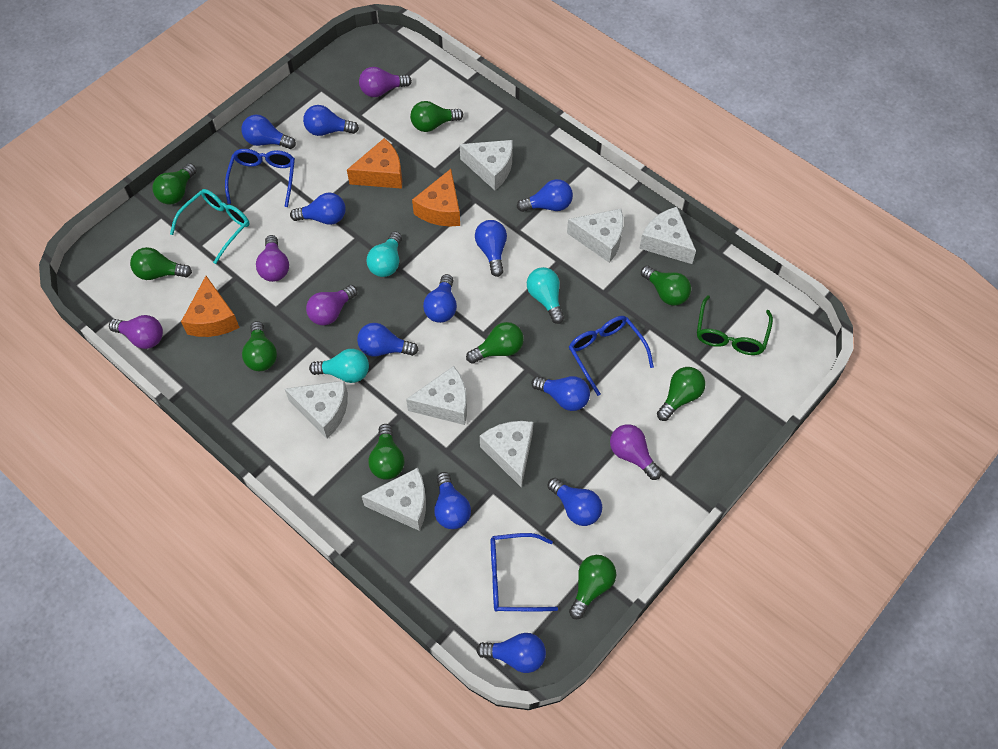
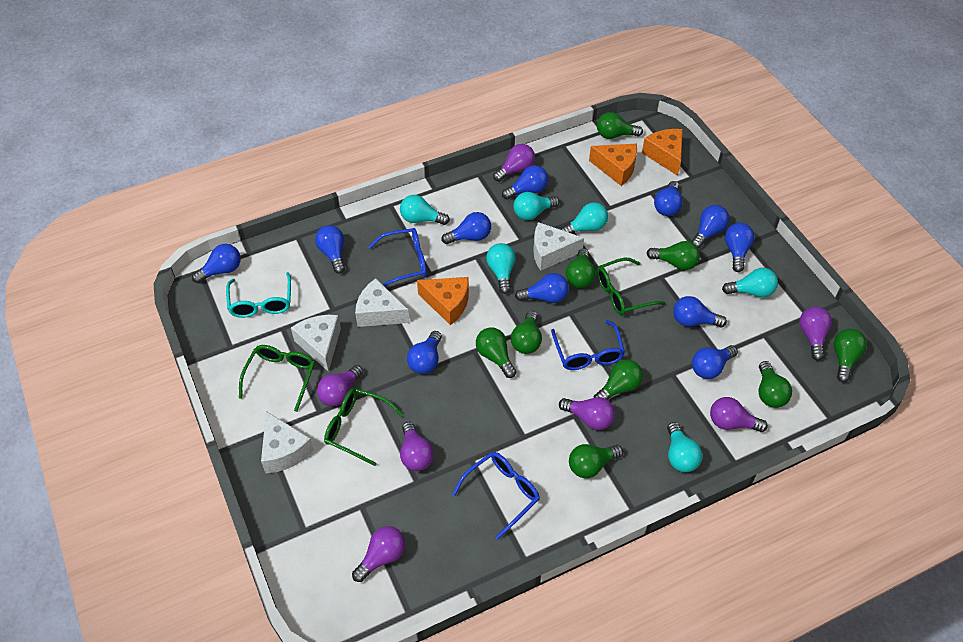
green glasses: 1 -> 3
purple light bulb: 5 -> 7
turquoise light bulb: 3 -> 6
white cheese: 7 -> 4

